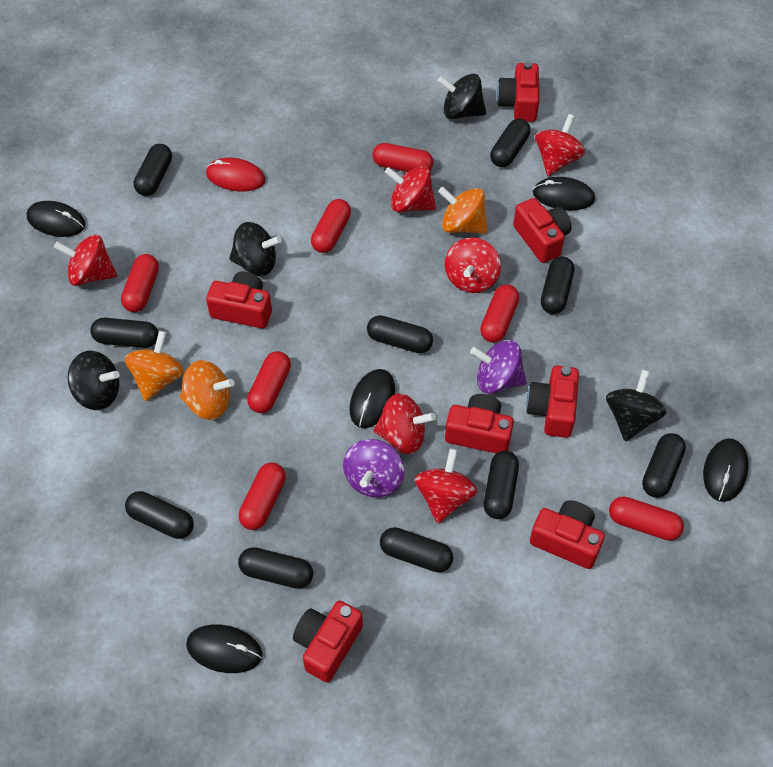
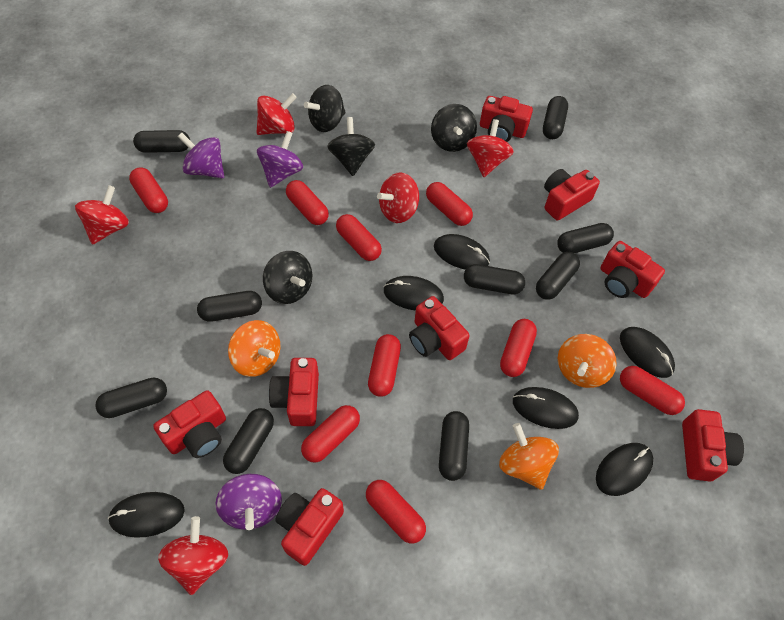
black capsule: 10 -> 9
black mouse: 5 -> 6
purple spinning top: 2 -> 3
red camera: 7 -> 8
red capsule: 7 -> 9
red mouse: 1 -> 0
red spinning top: 6 -> 5

